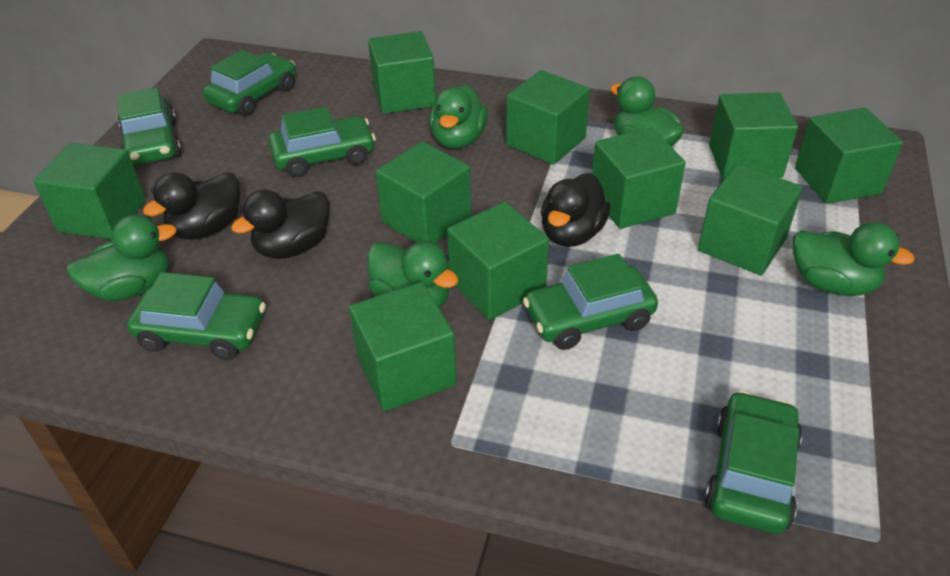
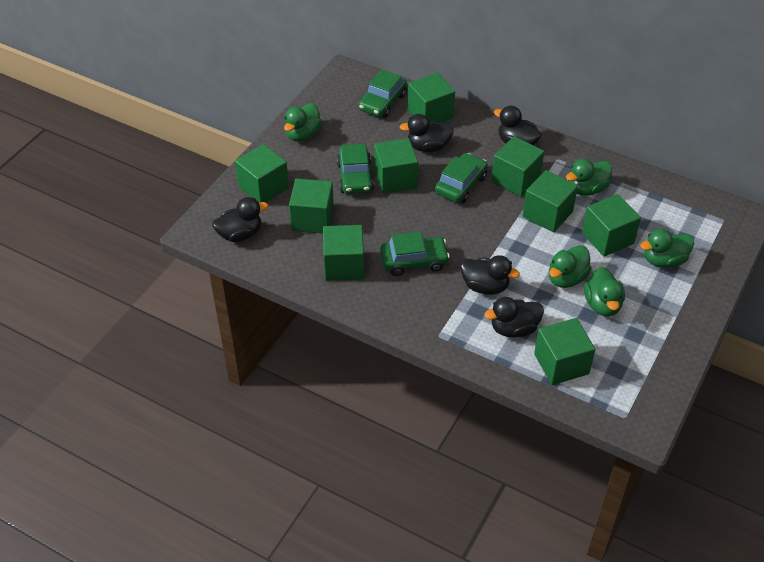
black duck: 3 -> 5
green car: 6 -> 4
green cube: 10 -> 9

